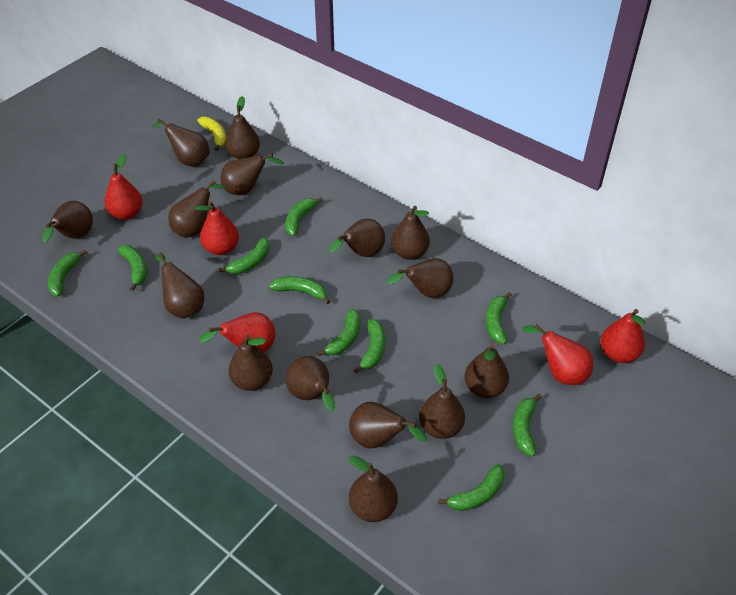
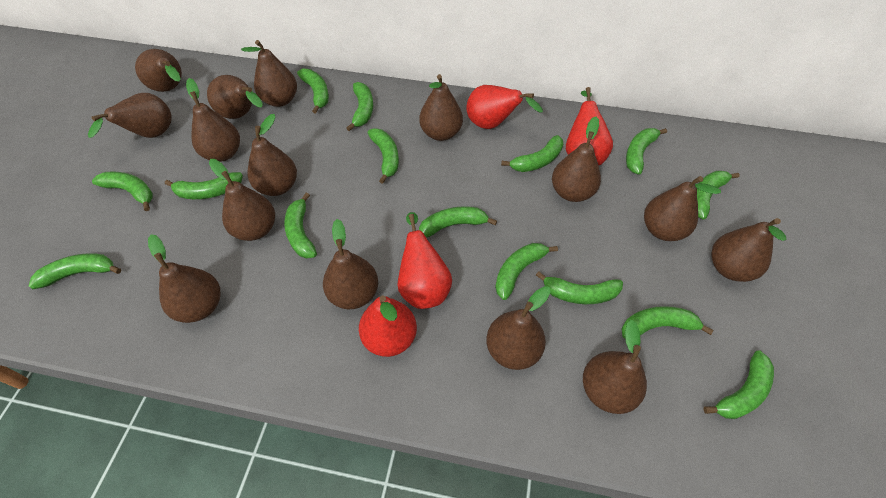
green banana: 10 -> 15
red pear: 5 -> 4
yellow banana: 1 -> 0

